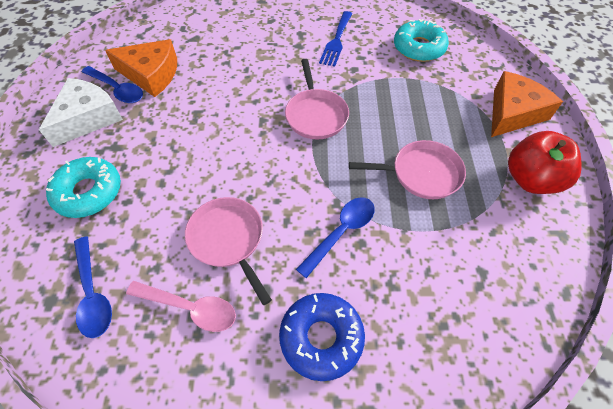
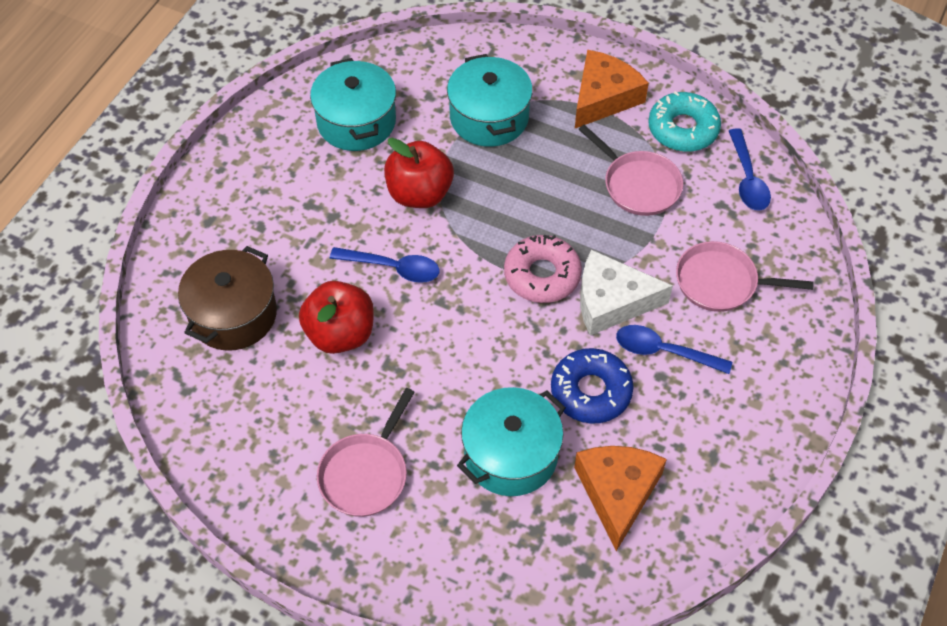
blue fork: 1 -> 0
brown pot: 0 -> 1
pink donut: 0 -> 1
pink spoon: 1 -> 0
red apple: 1 -> 2
turquoise donut: 2 -> 1
turquoise pot: 0 -> 3

